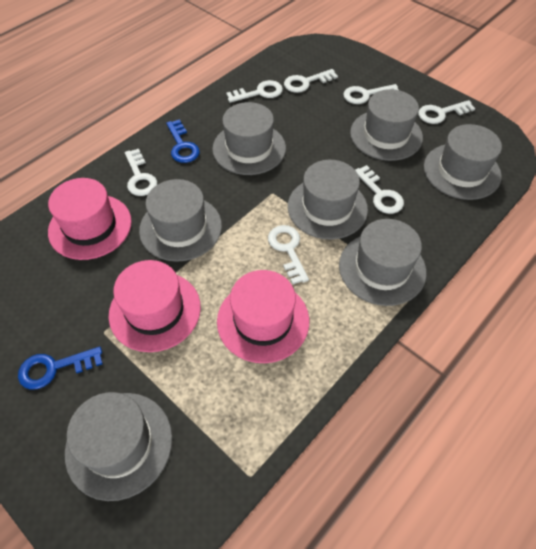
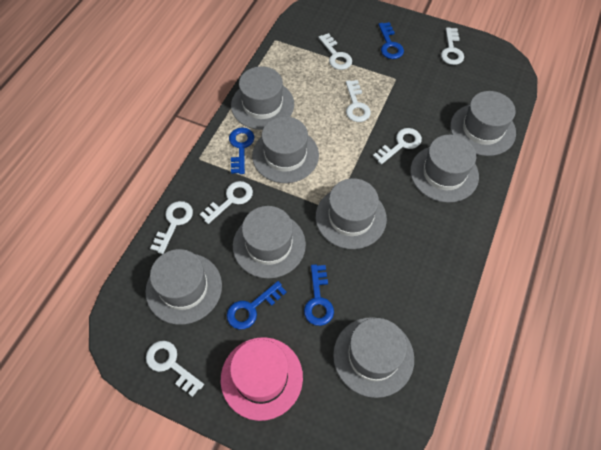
blue key: 2 -> 4
grey hat: 7 -> 8
pink hat: 3 -> 1

